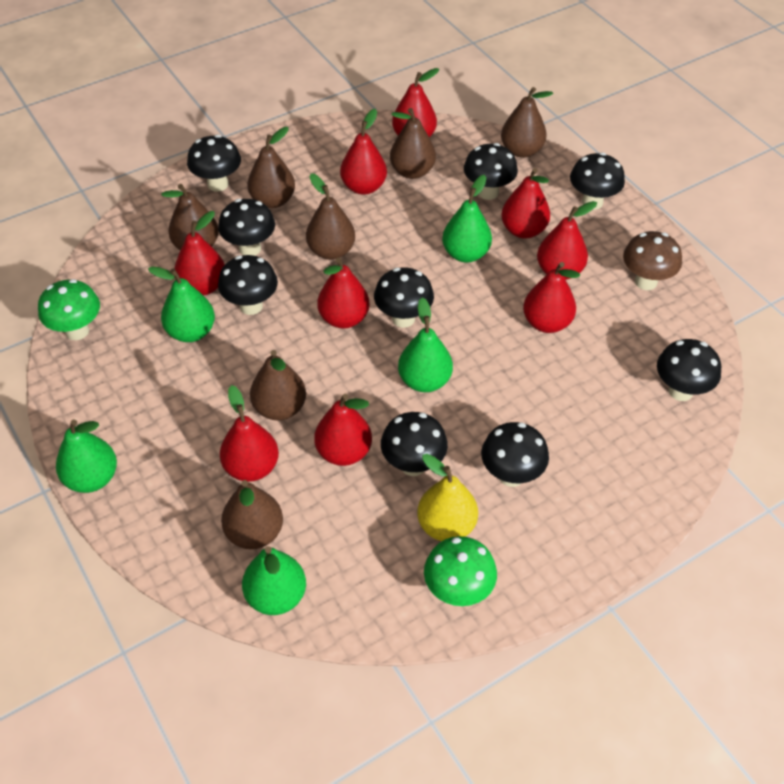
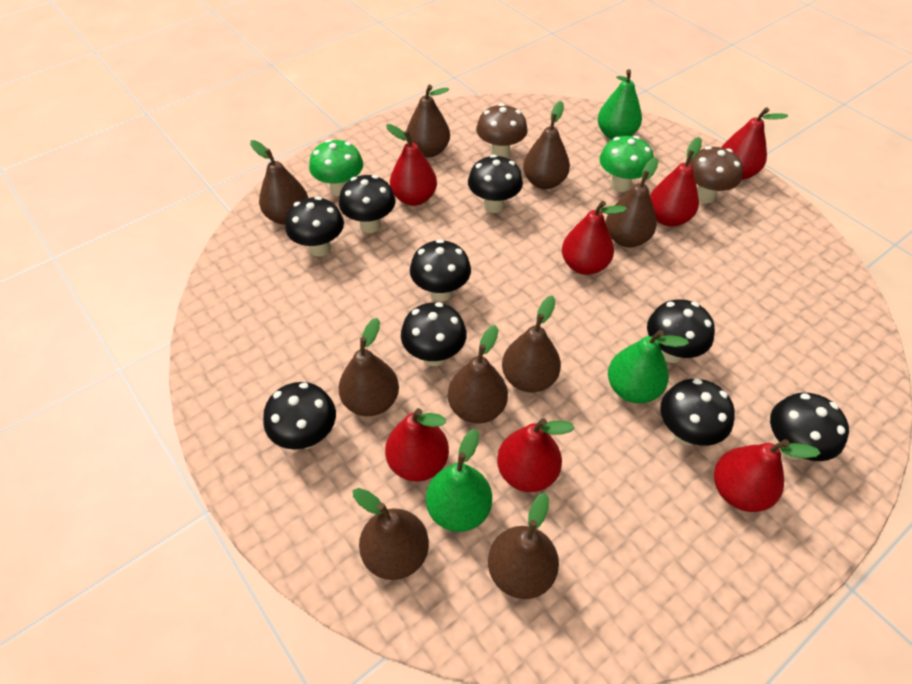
brown mushroom: 1 -> 2
brown pear: 7 -> 9
green pear: 5 -> 3
red pear: 9 -> 7
yellow pear: 1 -> 0

